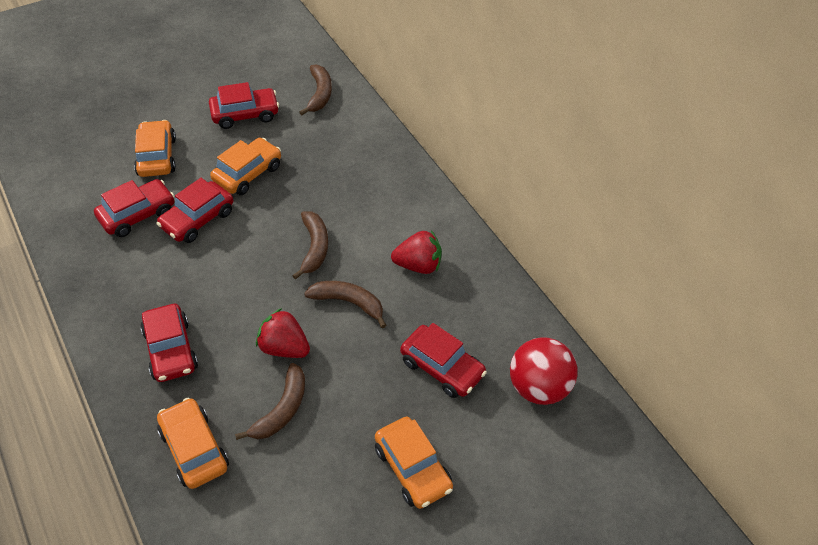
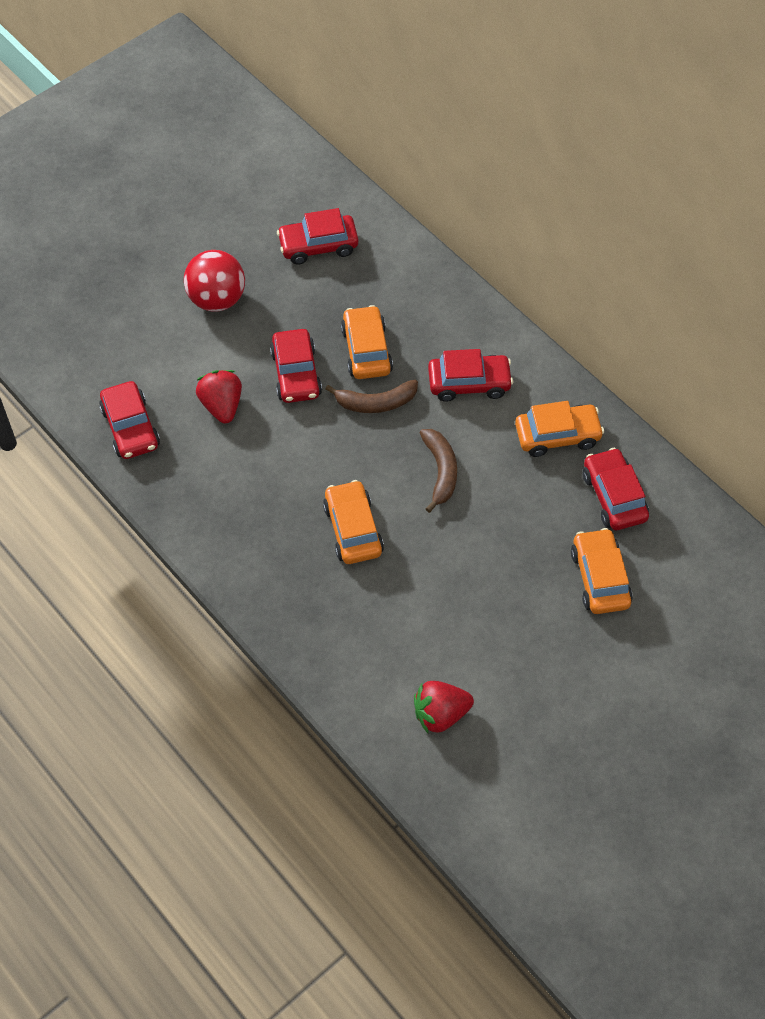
brown banana: 4 -> 2

